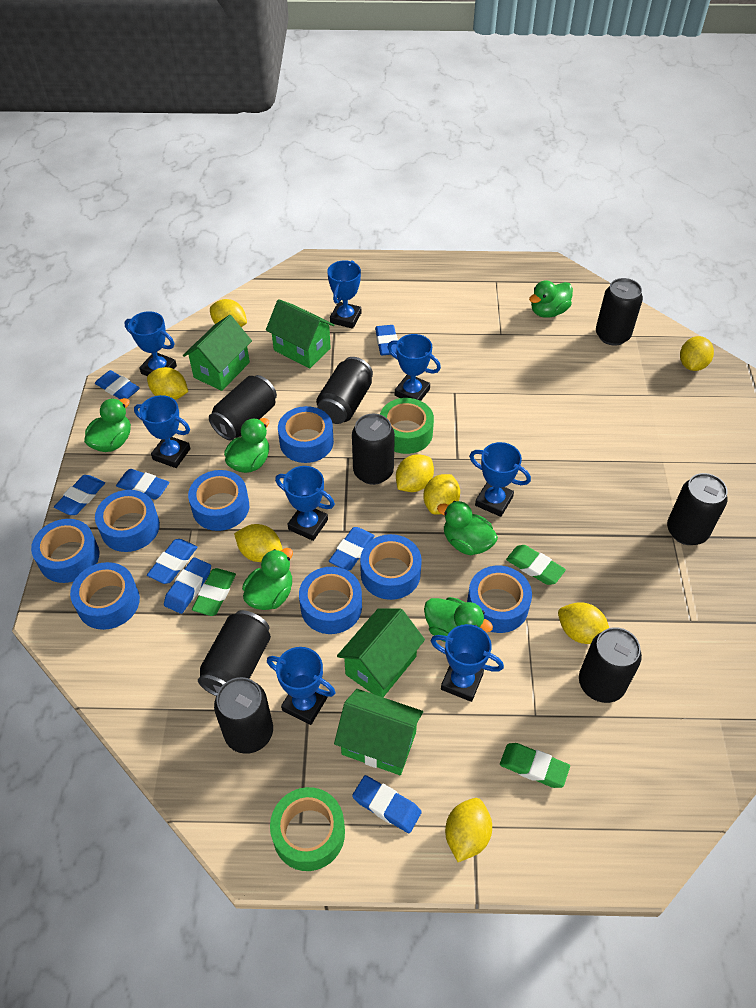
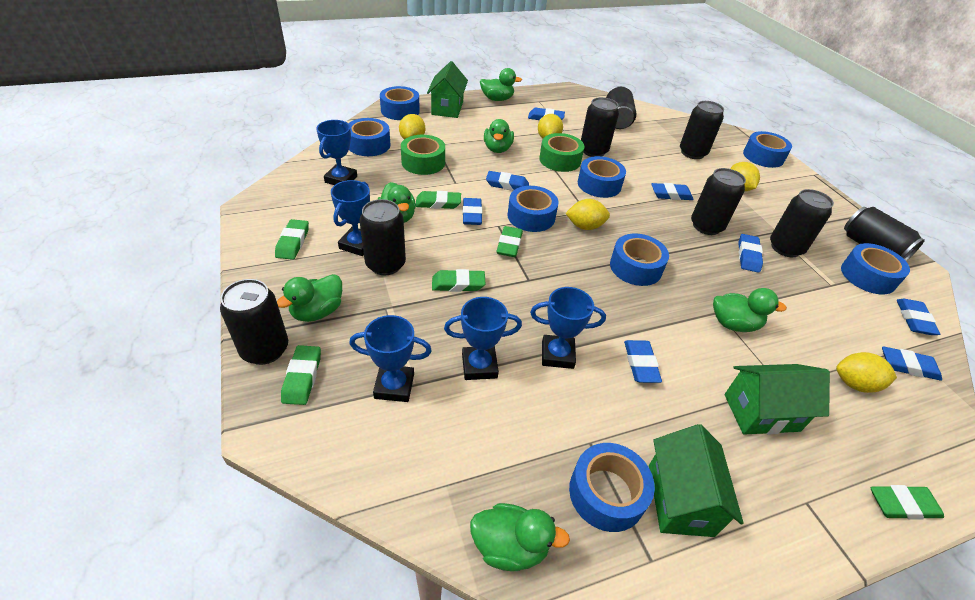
blue trophy: 8 -> 5
green eraser: 3 -> 6
green house: 4 -> 3
yellow lemon: 8 -> 5

